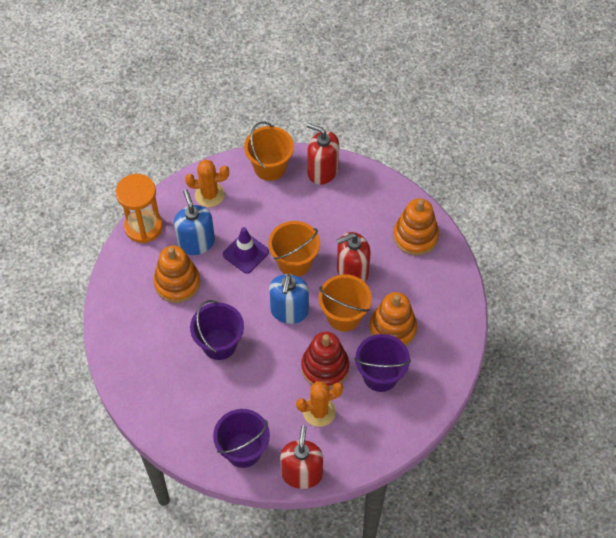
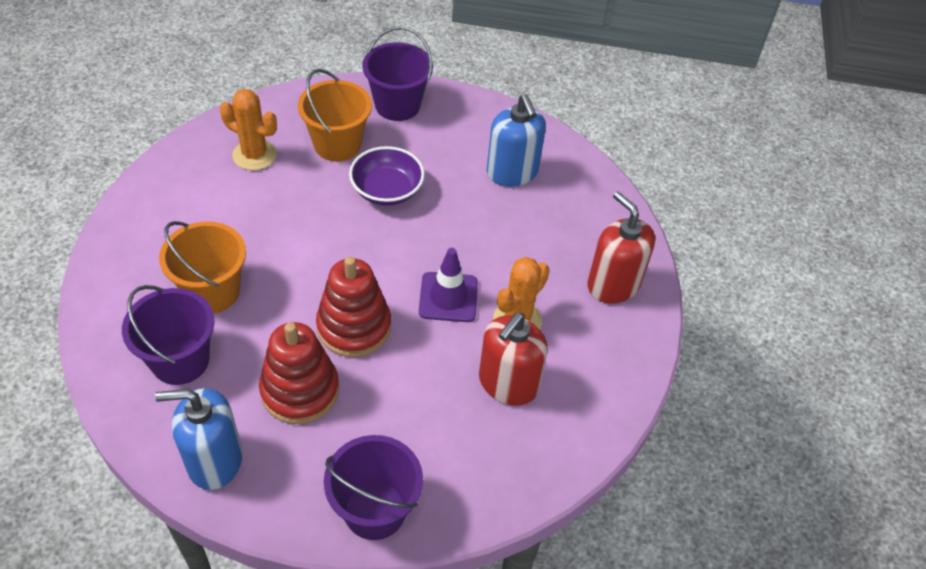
orange bucket: 3 -> 2
orange hourglass: 1 -> 0
orange stacking toy: 3 -> 0
purple bowl: 0 -> 1
red soap dispenser: 3 -> 2
red stacking toy: 1 -> 2

